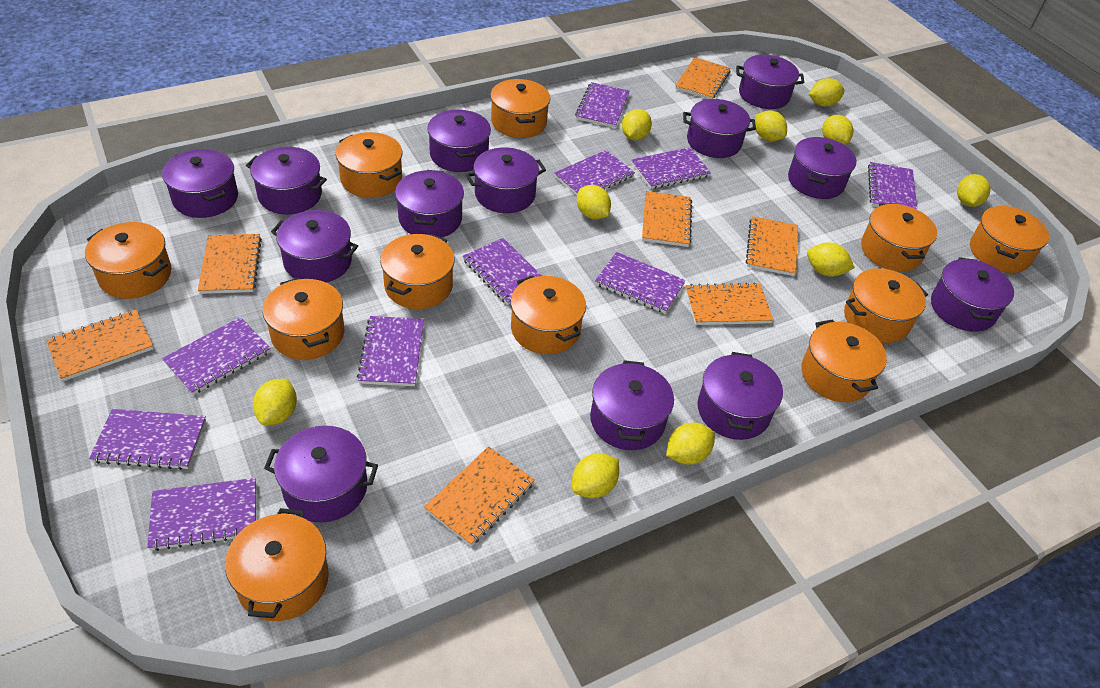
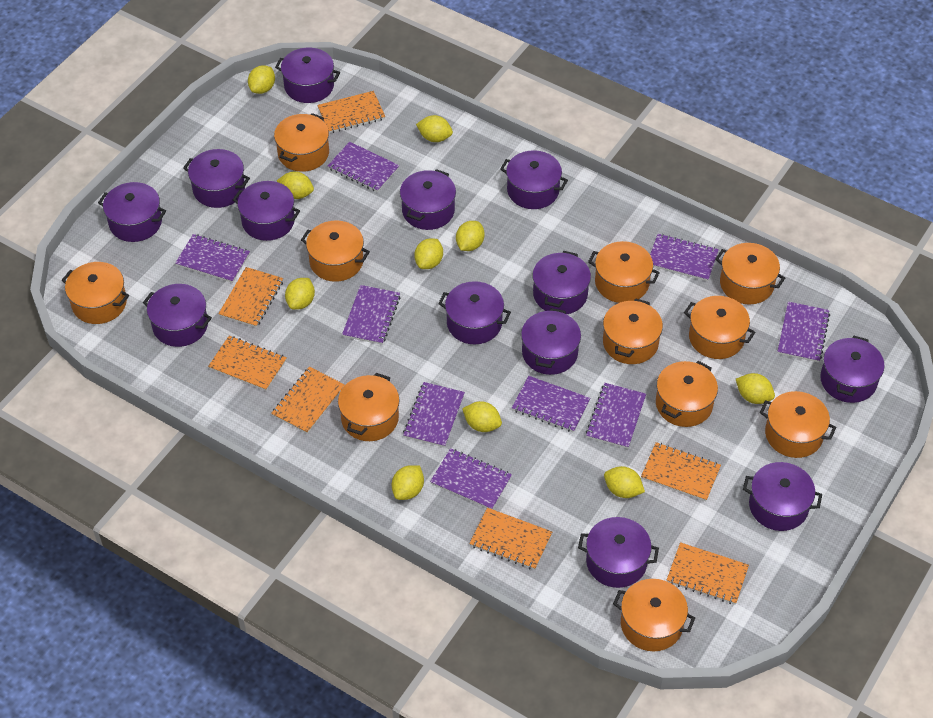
purple notebook: 10 -> 9

